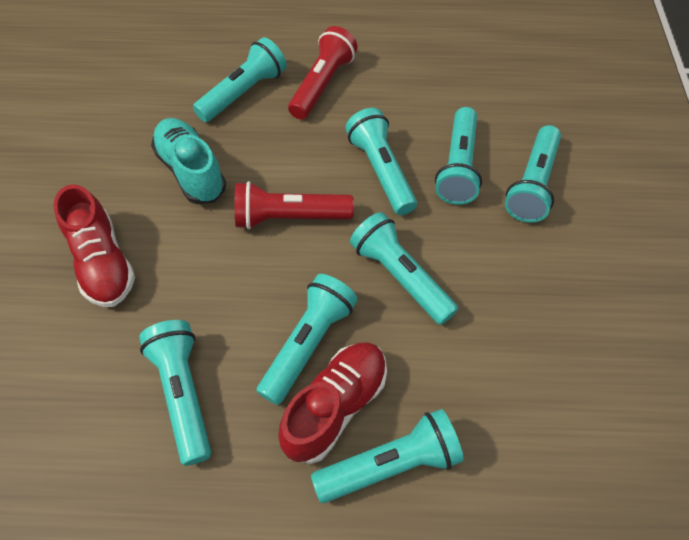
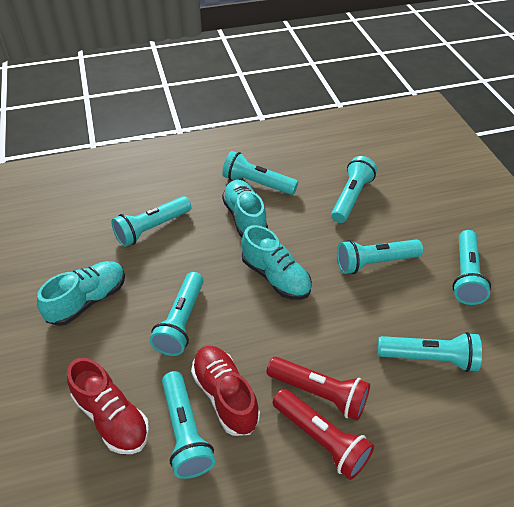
turquoise shoe: 1 -> 3

